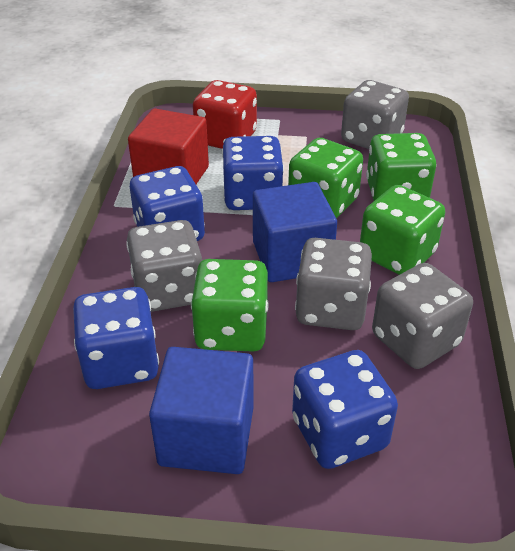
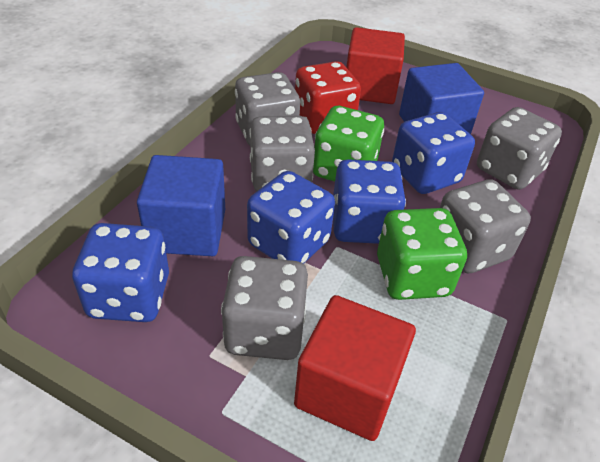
green dice: 4 -> 2
grey dice: 4 -> 5
red cube: 1 -> 2

